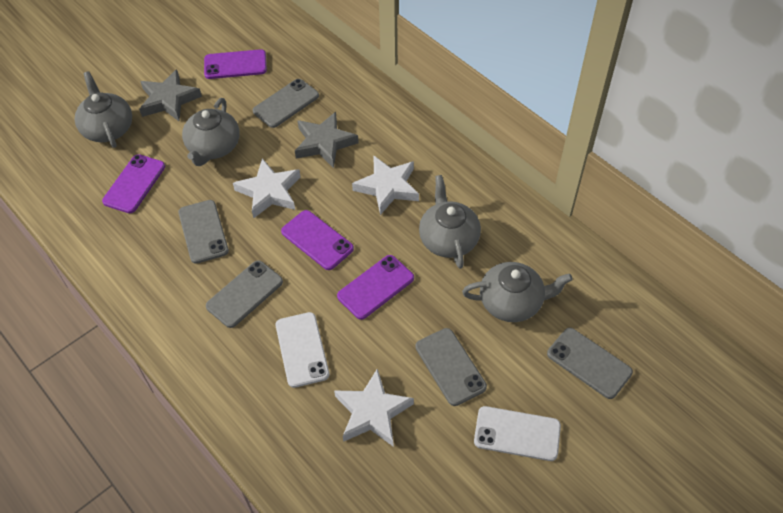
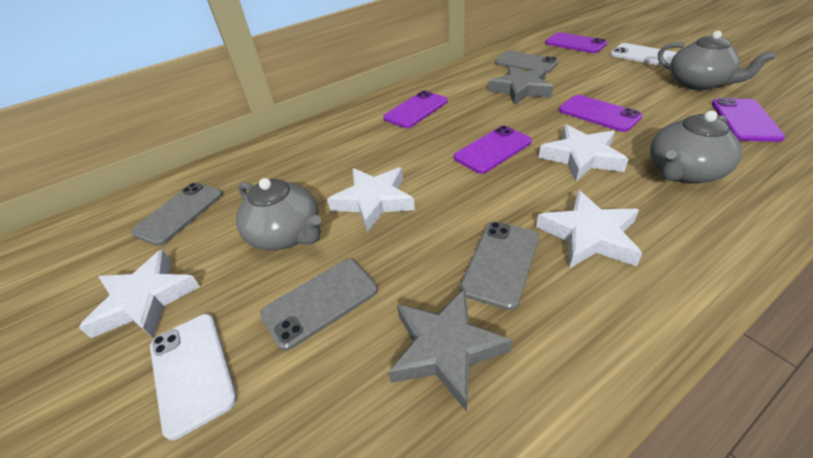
grey phone: 5 -> 4
grey teapot: 4 -> 3
purple phone: 4 -> 5
white star: 3 -> 4

